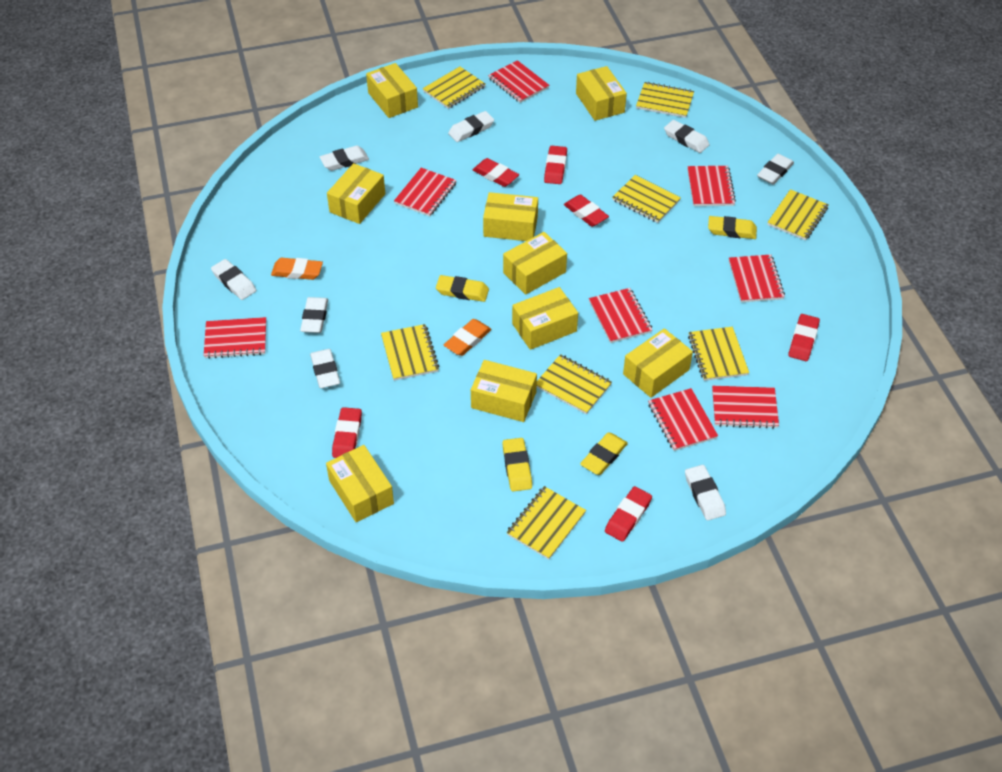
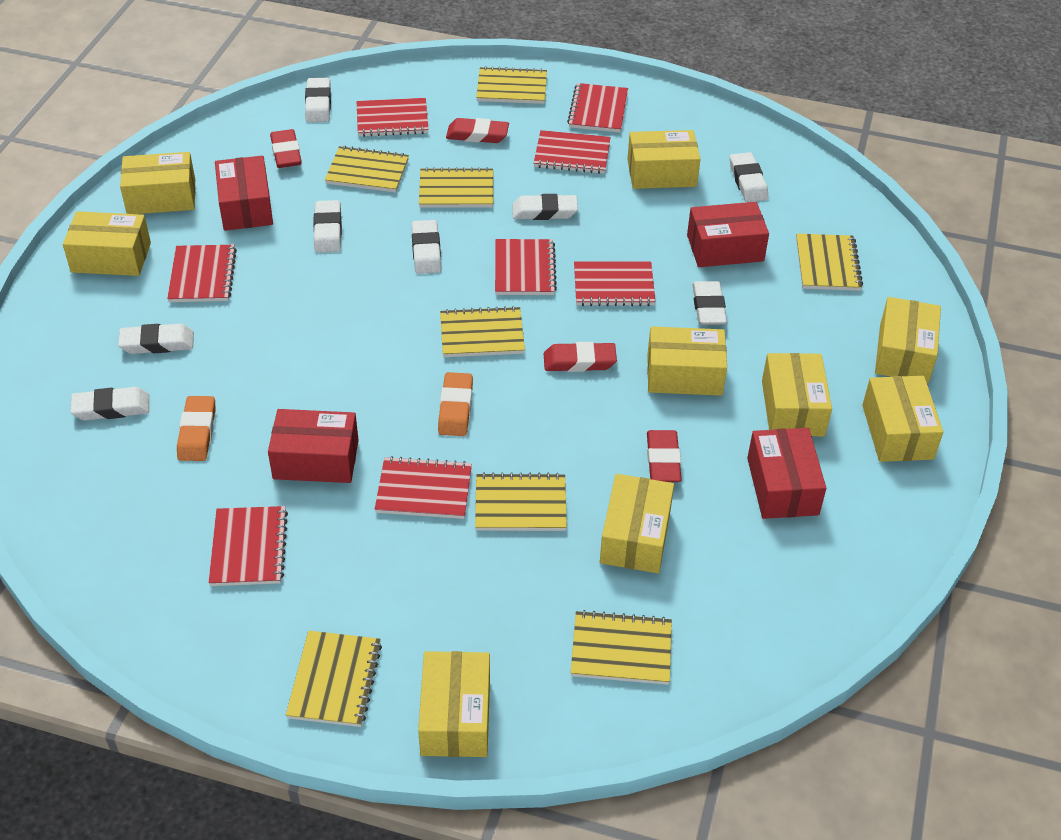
red box: 0 -> 4
red eraser: 6 -> 4
yellow eraser: 4 -> 0

